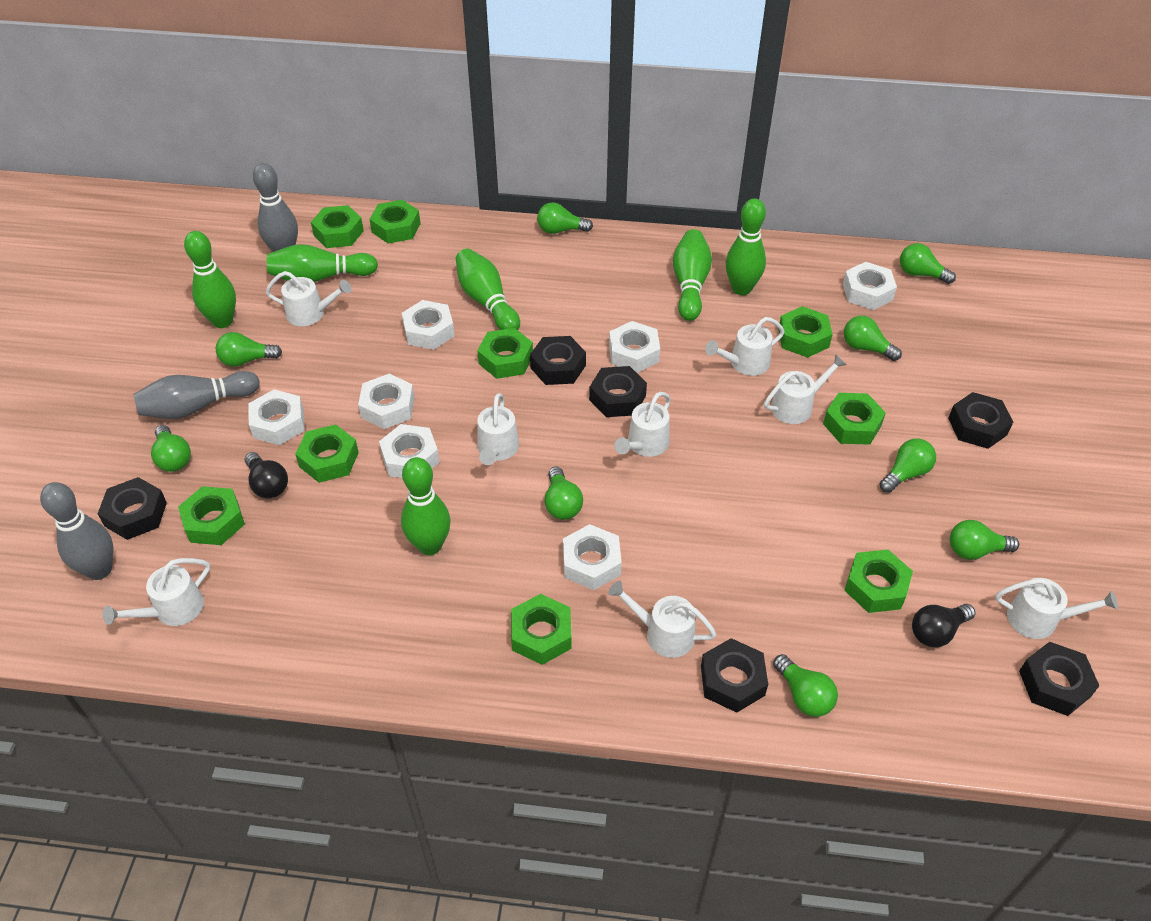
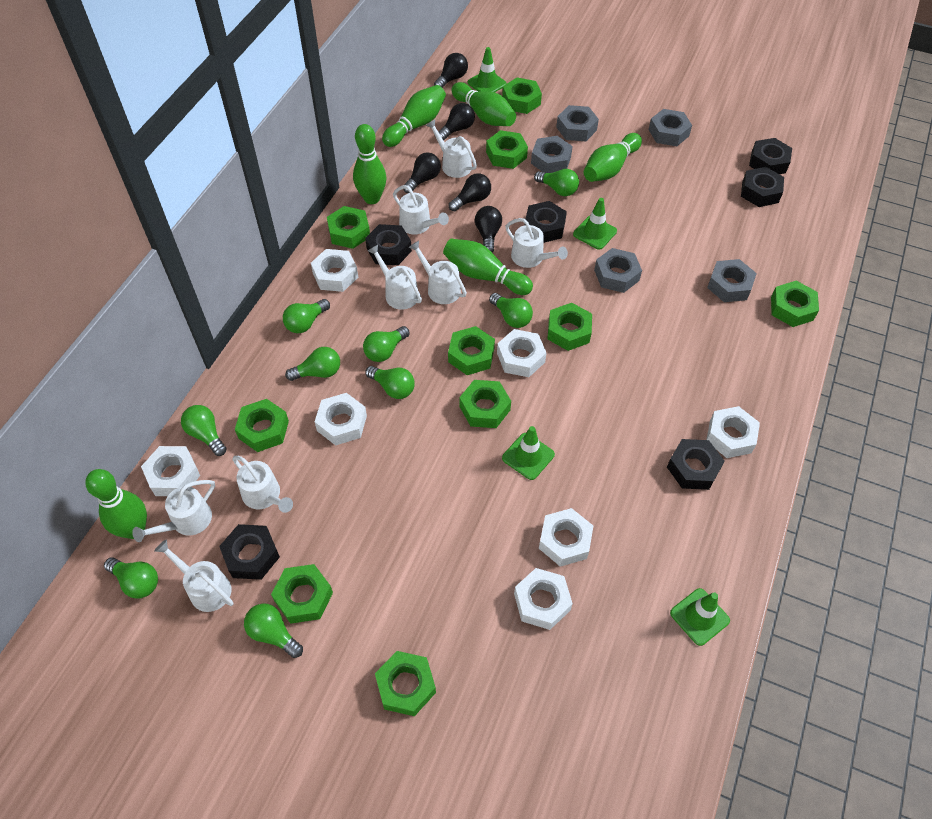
black light bulb: 2 -> 5
green nut: 9 -> 10
green traffic cone: 0 -> 4
grey bowling pin: 3 -> 0
grey nut: 0 -> 5

